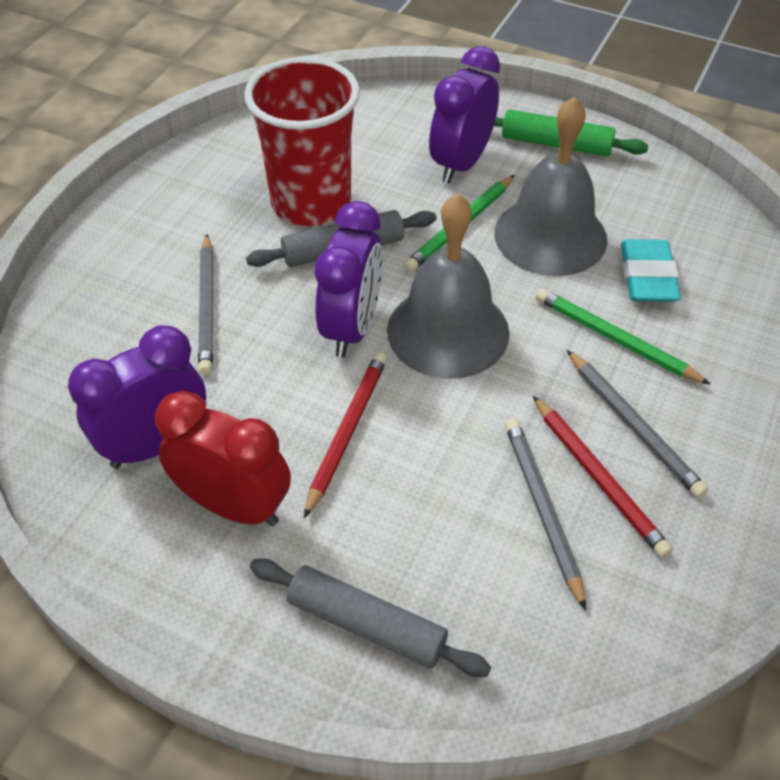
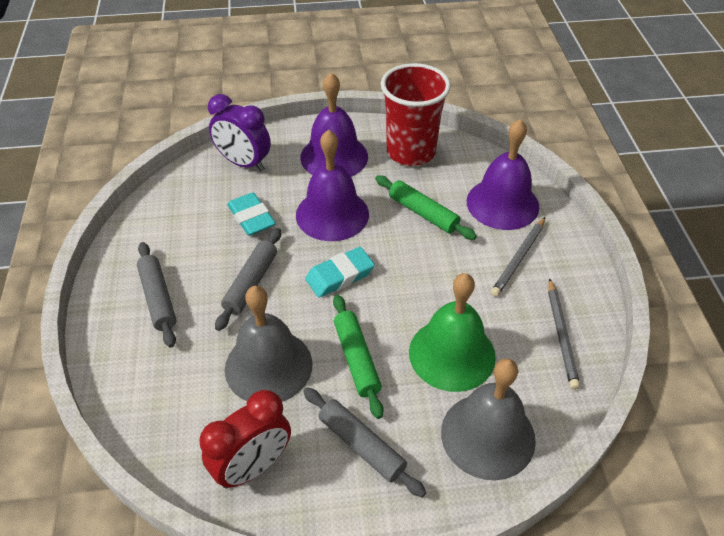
green bell: 0 -> 1
green pencil: 2 -> 0
green rolling pin: 1 -> 2
grey pencil: 3 -> 2
grey rolling pin: 2 -> 3
purple bell: 0 -> 3
purple clock: 3 -> 1
red pencil: 2 -> 0
turquoise eraser: 1 -> 2

